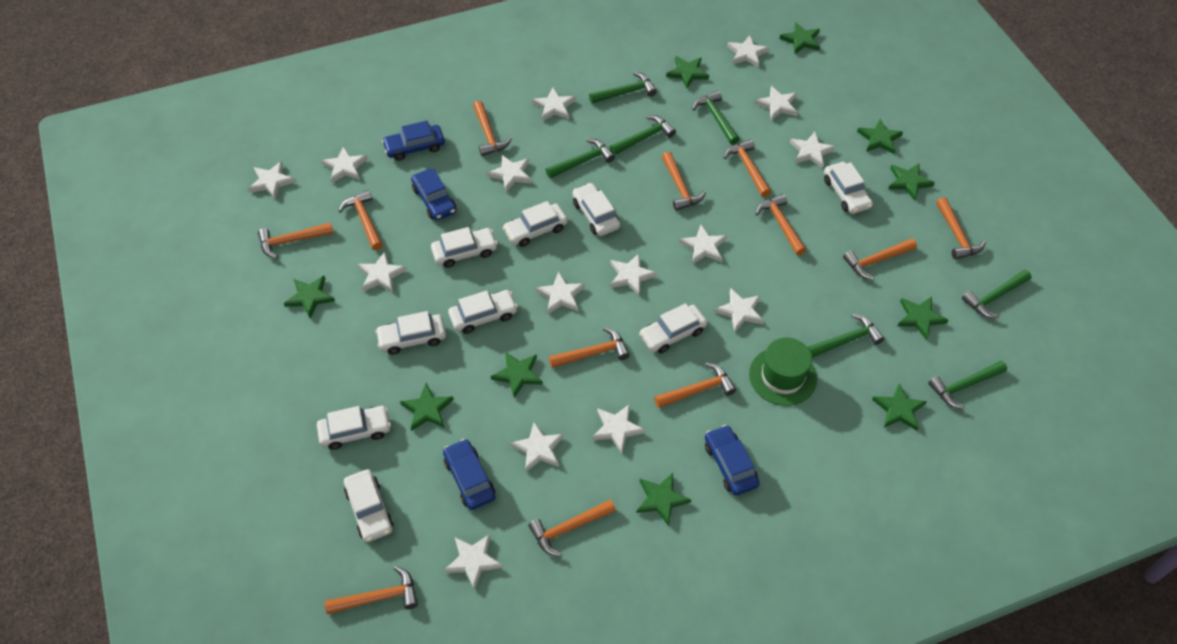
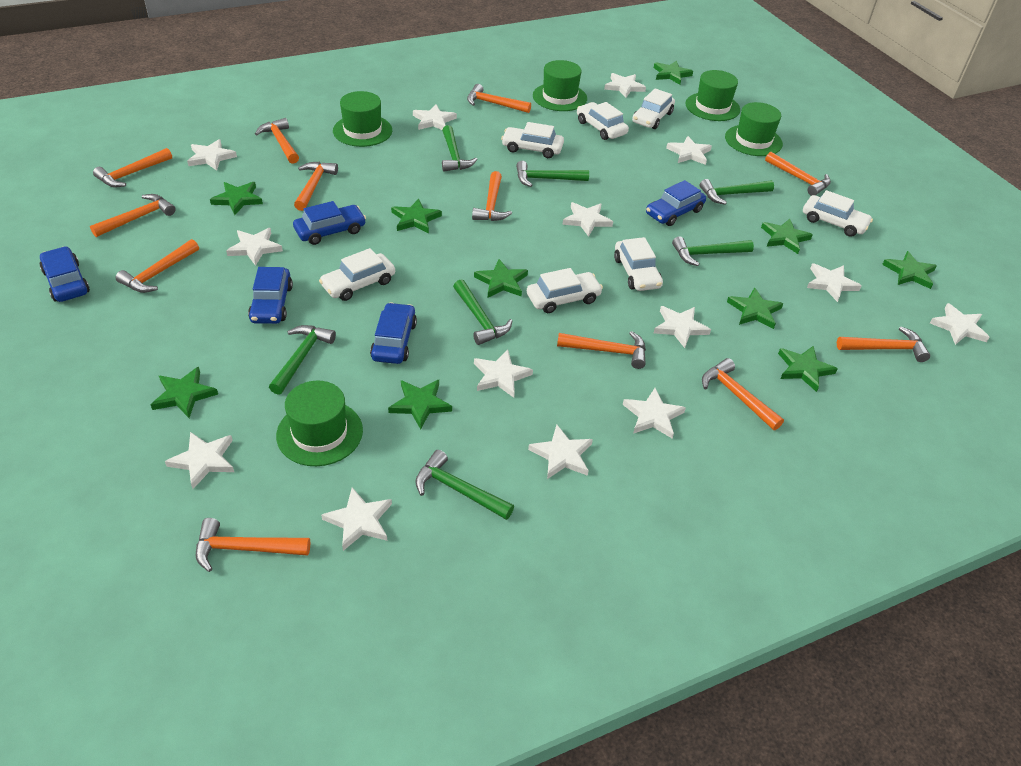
blue car: 4 -> 5
green hat: 1 -> 5
white car: 9 -> 7
white star: 15 -> 14

